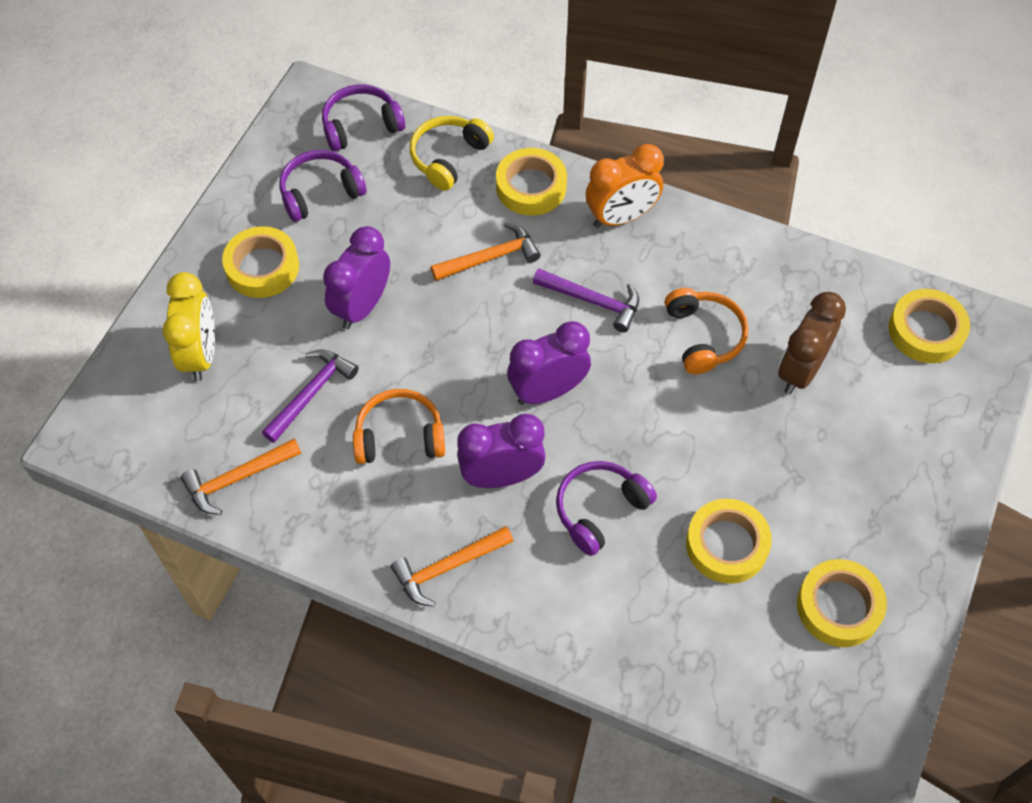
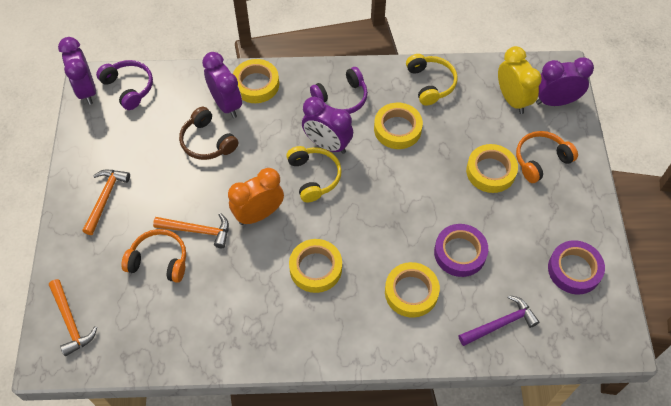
brown clock: 1 -> 0
brown headphones: 0 -> 1
purple clock: 3 -> 4
purple hammer: 2 -> 1
purple headphones: 3 -> 2
purple tape: 0 -> 2
yellow headphones: 1 -> 2

